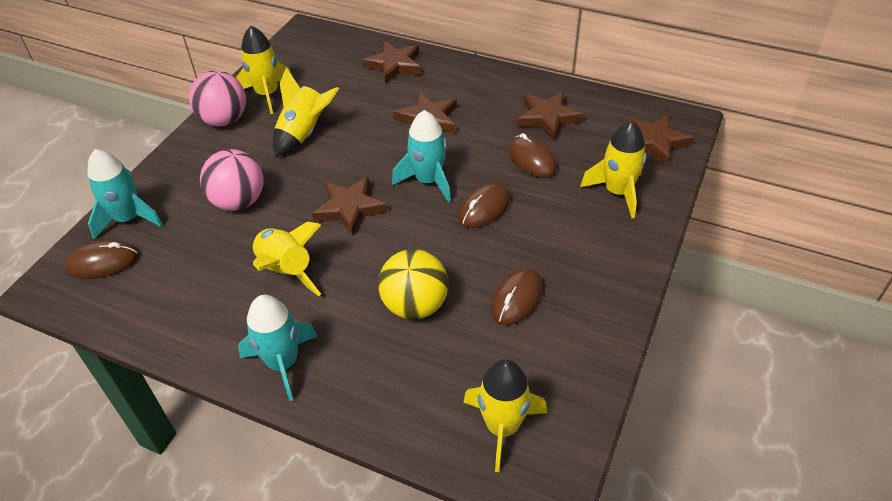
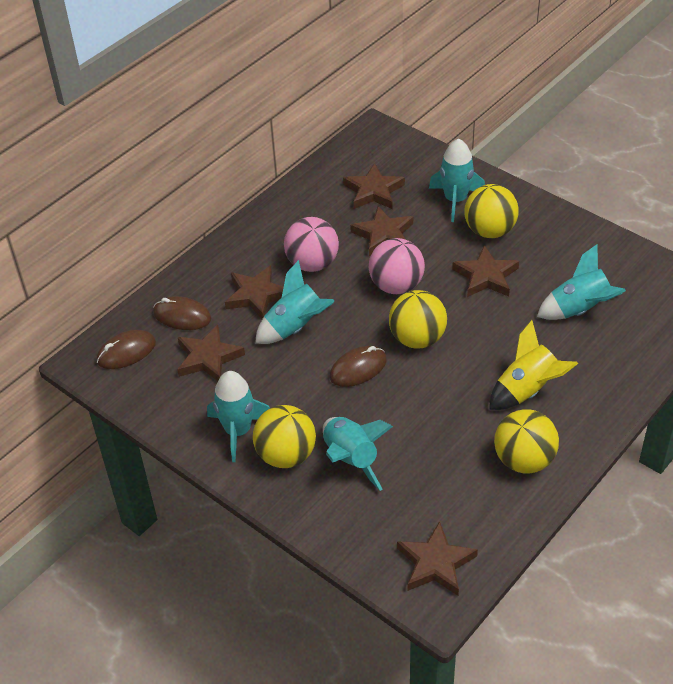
brown mouse: 4 -> 3
brown star: 5 -> 6
turquoise rocket: 3 -> 5
yellow ball: 1 -> 4
yellow rocket: 5 -> 1

